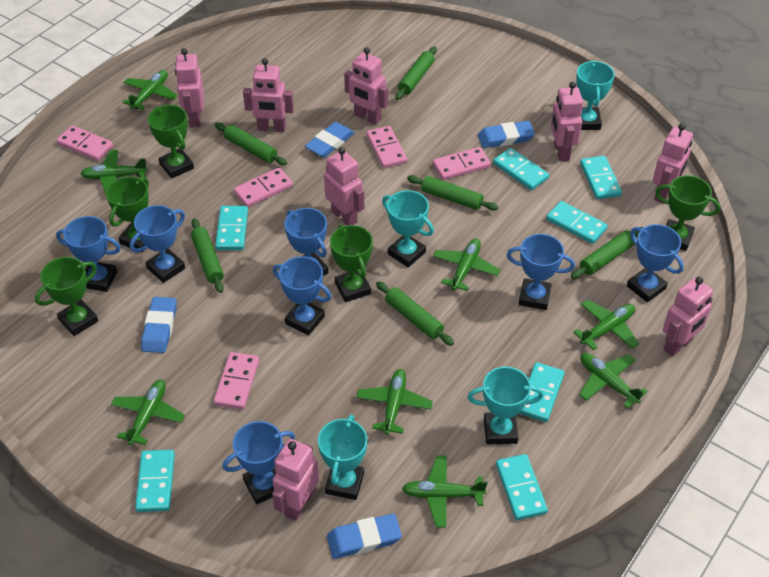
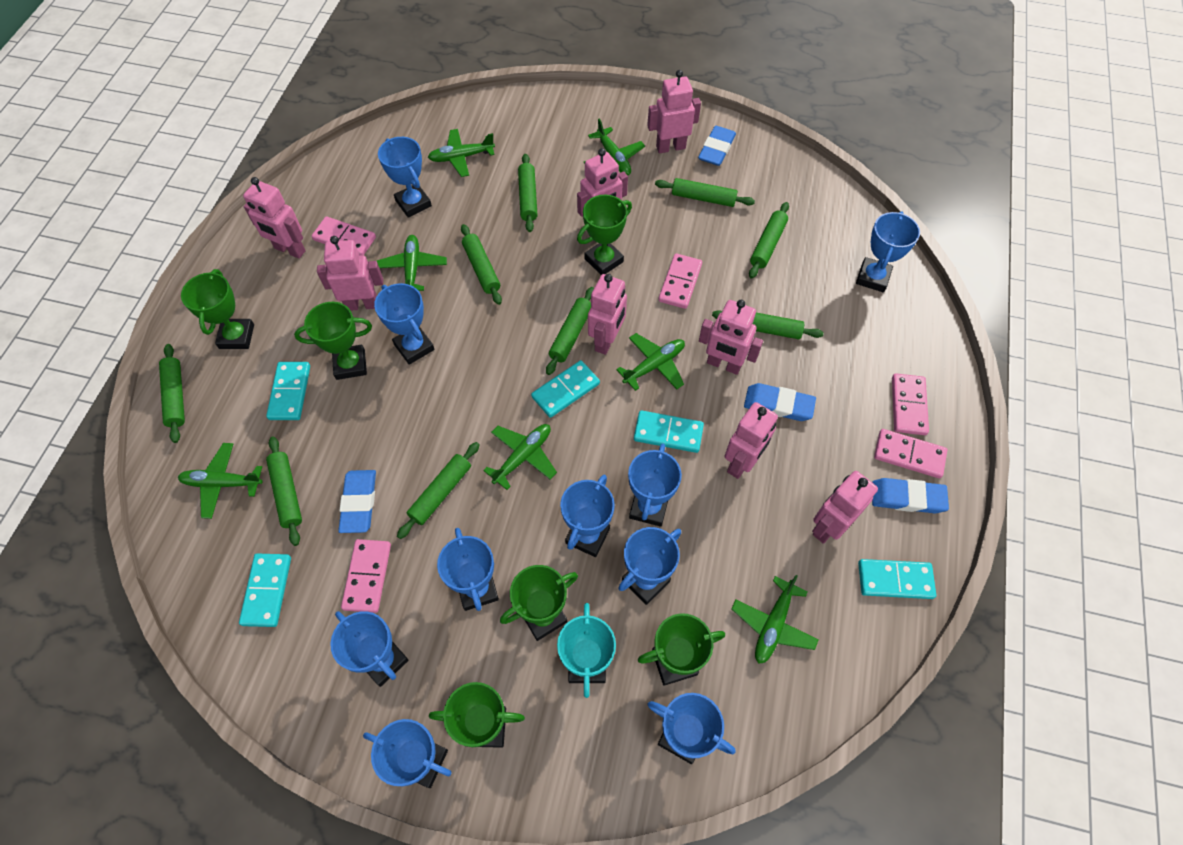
blue trophy: 7 -> 10
green plane: 8 -> 7
green rolling pin: 6 -> 9
green trophy: 5 -> 6
turquoise domino: 7 -> 5
turquoise trophy: 4 -> 1

